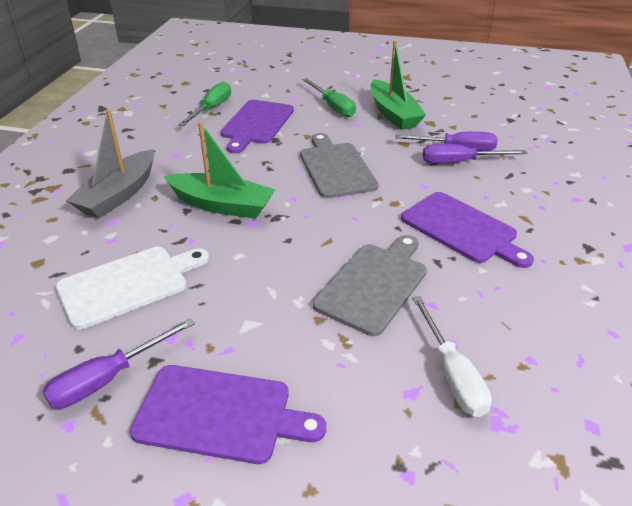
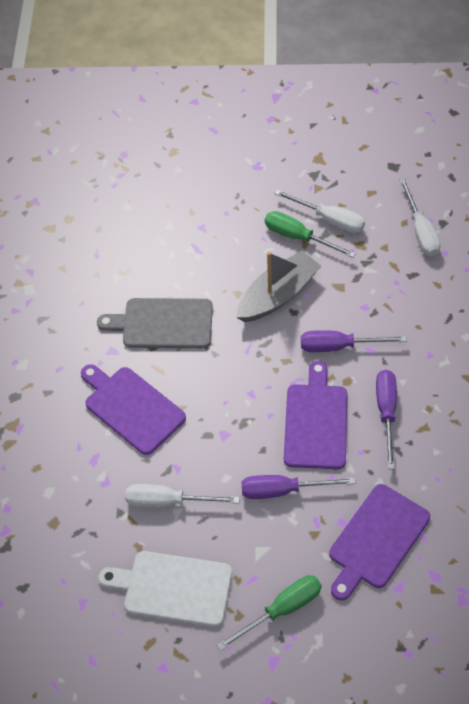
green boat: 2 -> 0
grey cutting board: 2 -> 1
white screwdriver: 1 -> 3

